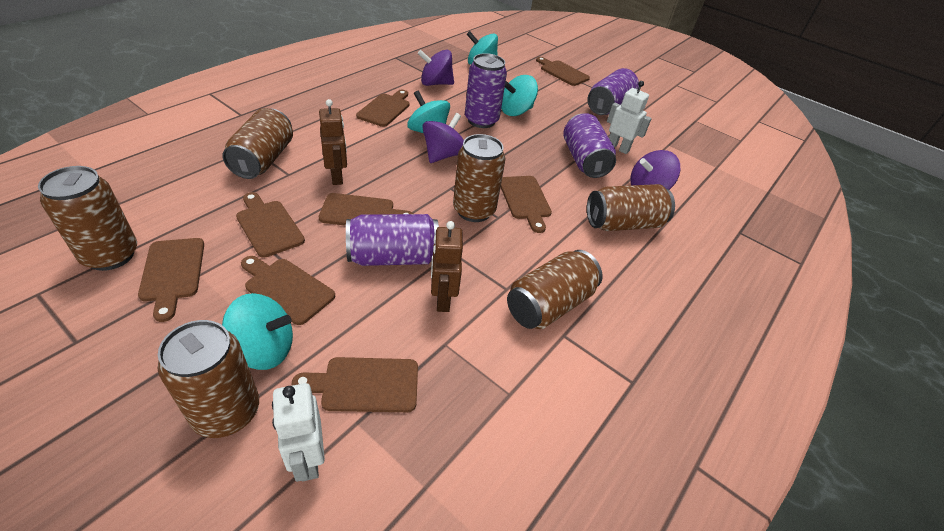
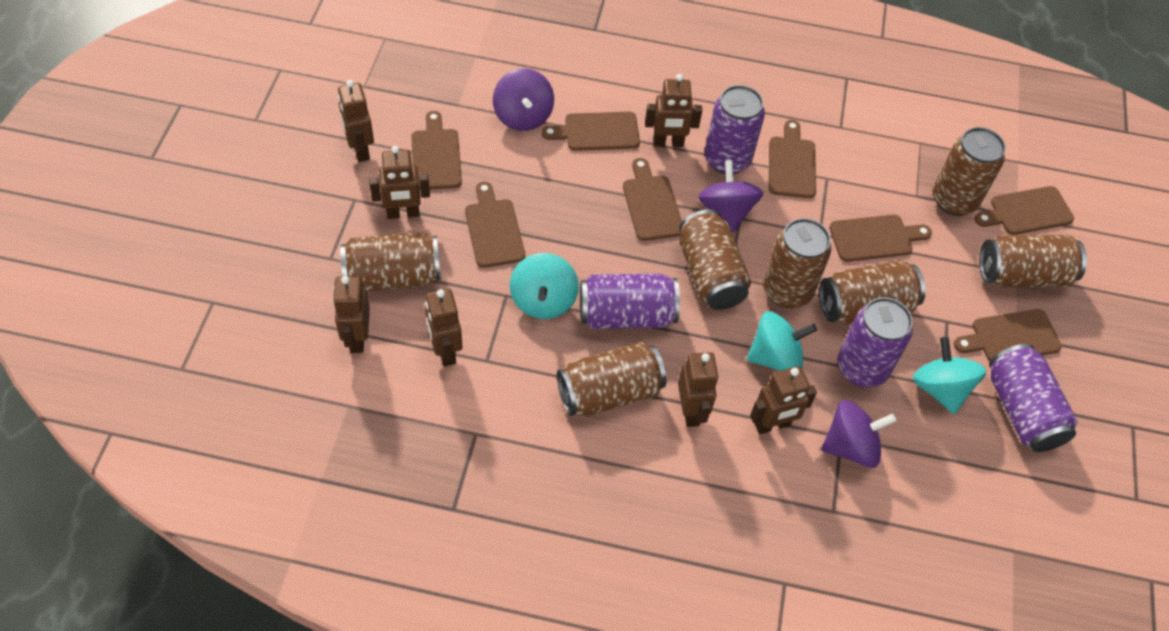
brown can: 6 -> 7
brown robot: 2 -> 7
turquoise spinning top: 4 -> 3
white robot: 2 -> 0

